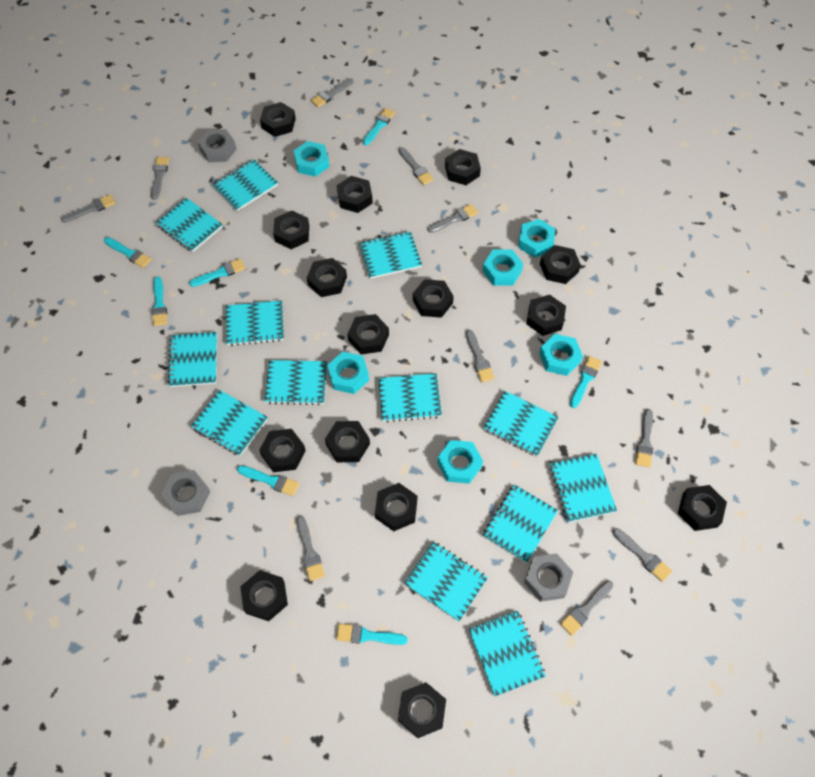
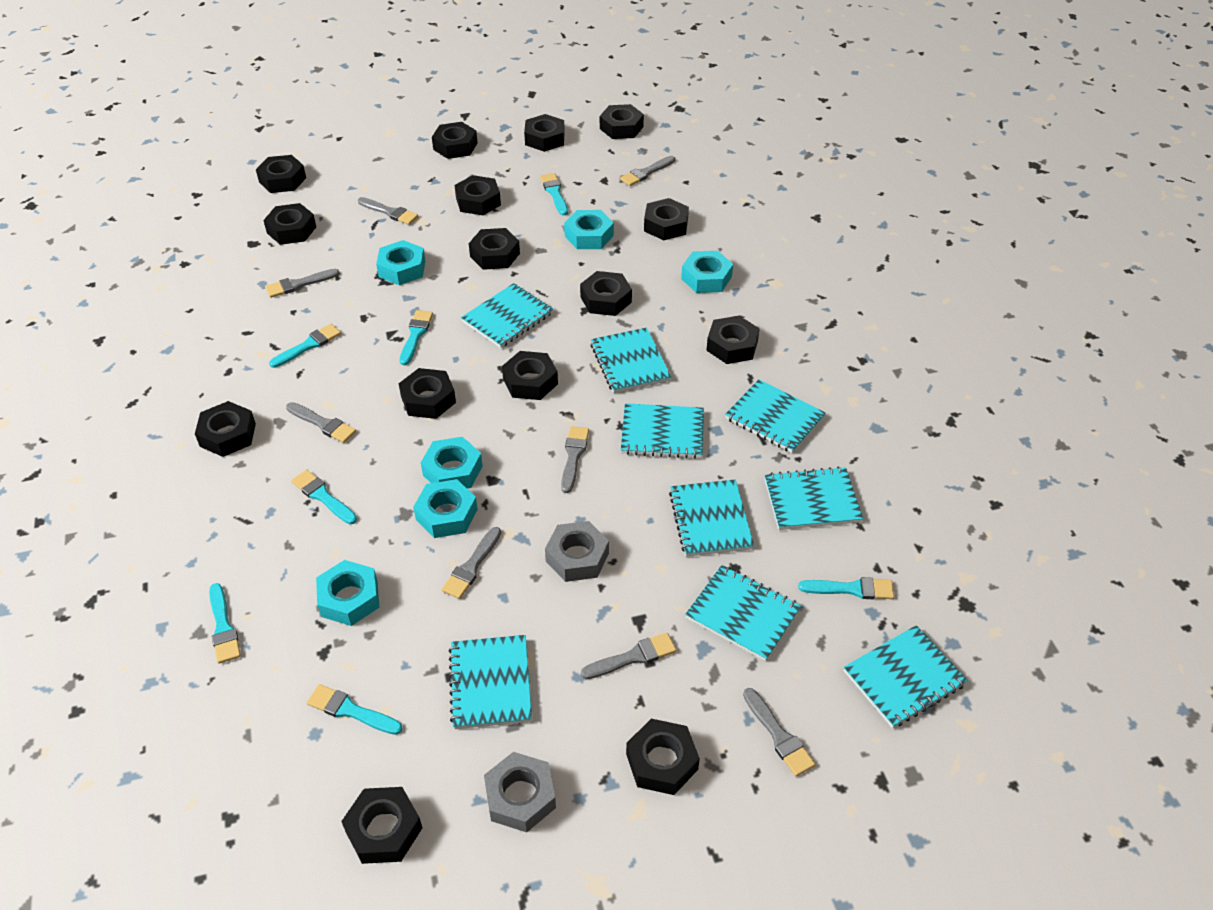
grey brush: 10 -> 8
grey nut: 3 -> 2
turquoise notebook: 13 -> 9

